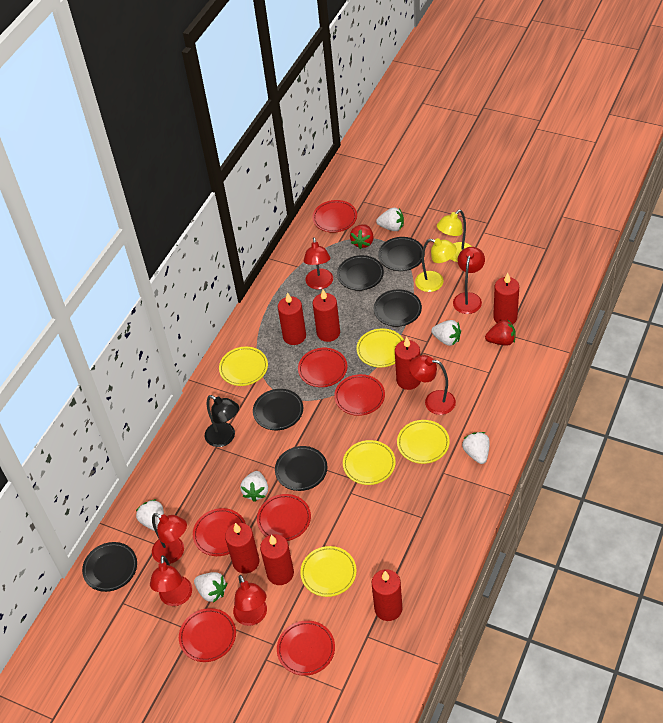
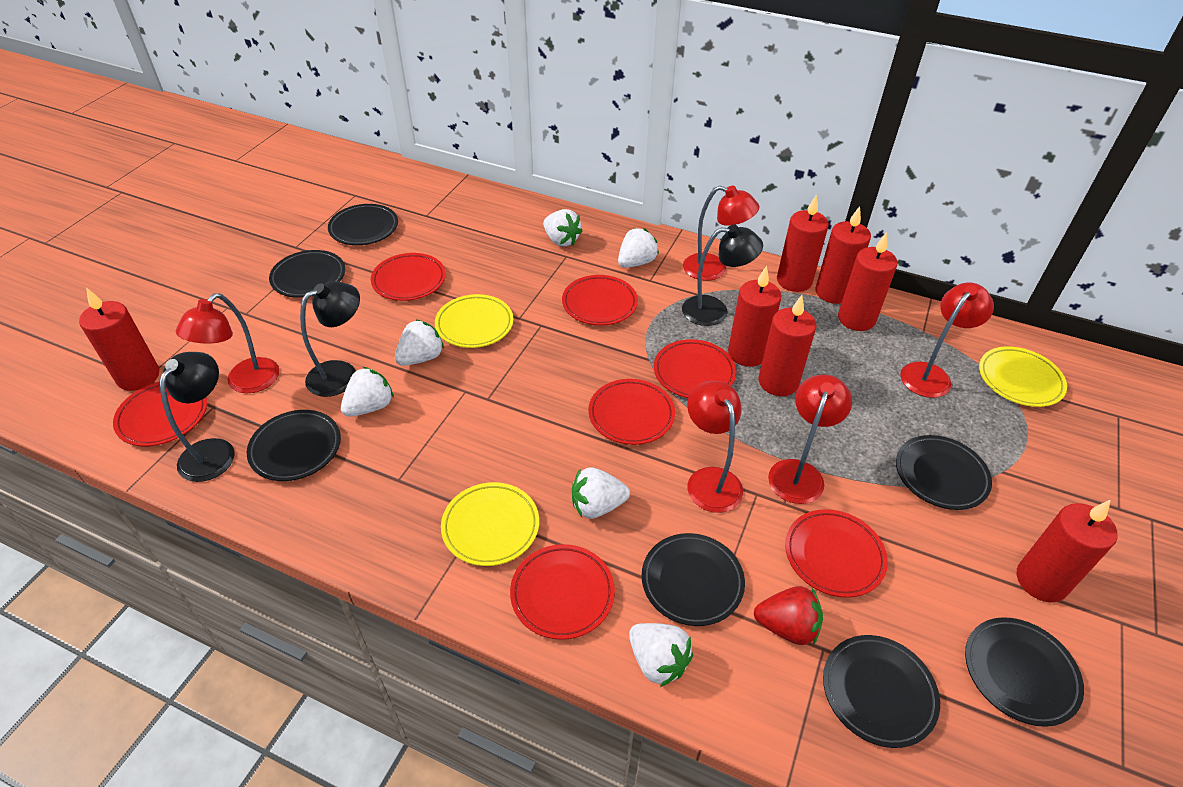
black lamp: 1 -> 3
black plate: 6 -> 7
red lamp: 6 -> 5
red strawberry: 2 -> 1
yellow lamp: 2 -> 0
yellow plate: 5 -> 3

